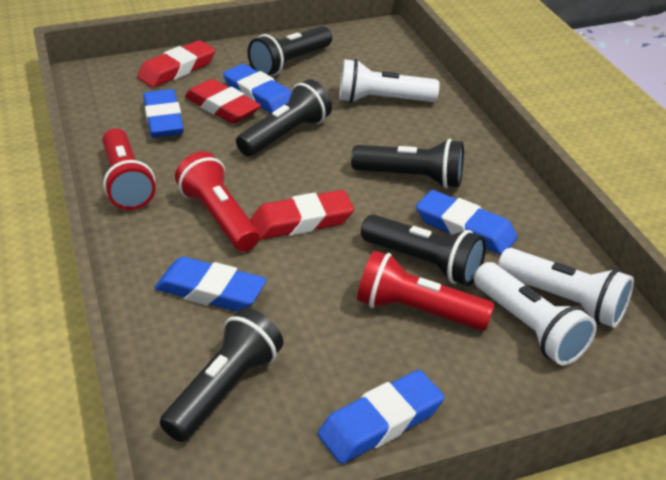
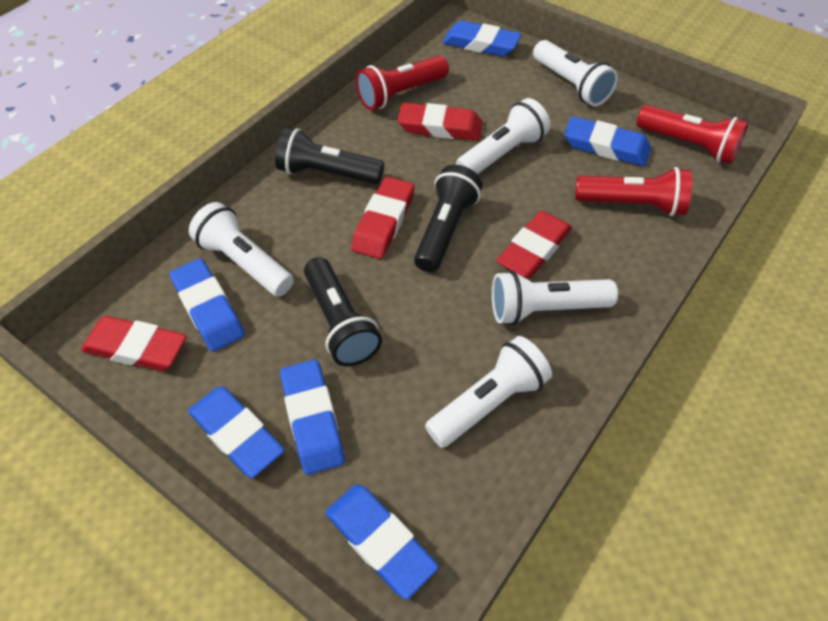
black flashlight: 5 -> 3
blue eraser: 5 -> 6
red eraser: 3 -> 4
white flashlight: 3 -> 5

